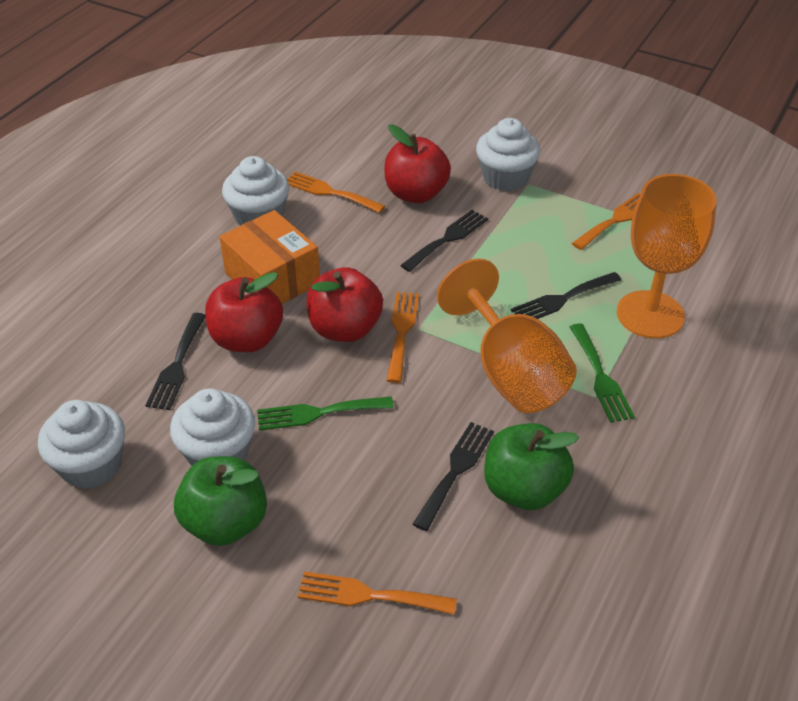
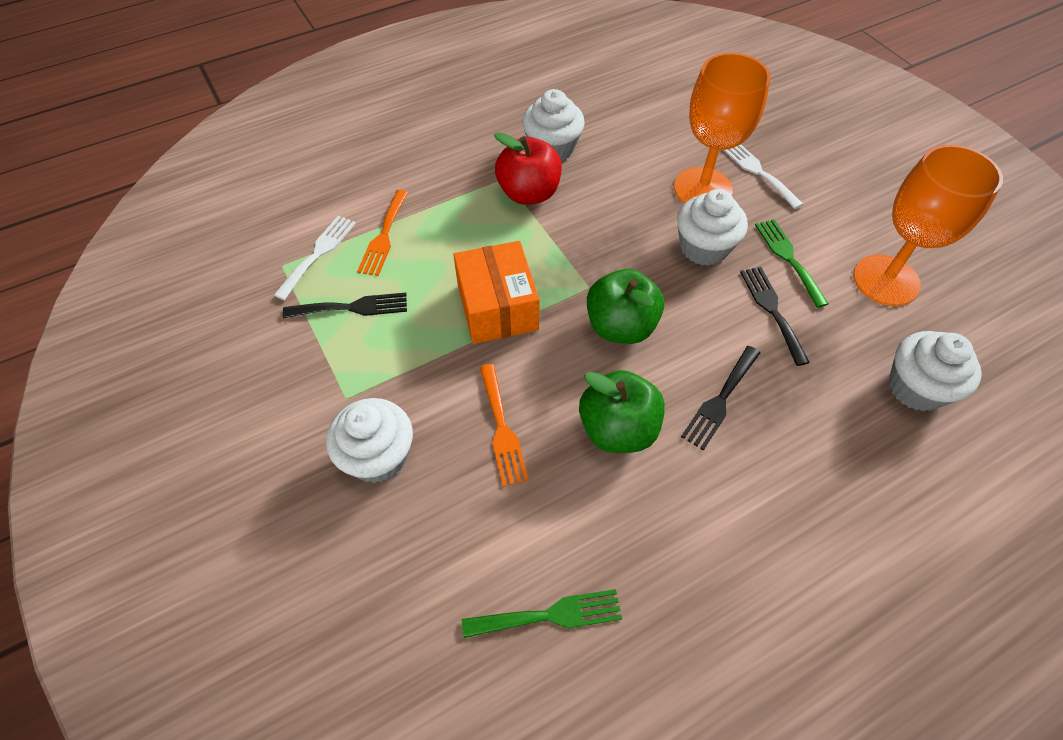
black fork: 4 -> 3
orange fork: 4 -> 2
red apple: 3 -> 1
white fork: 0 -> 2

